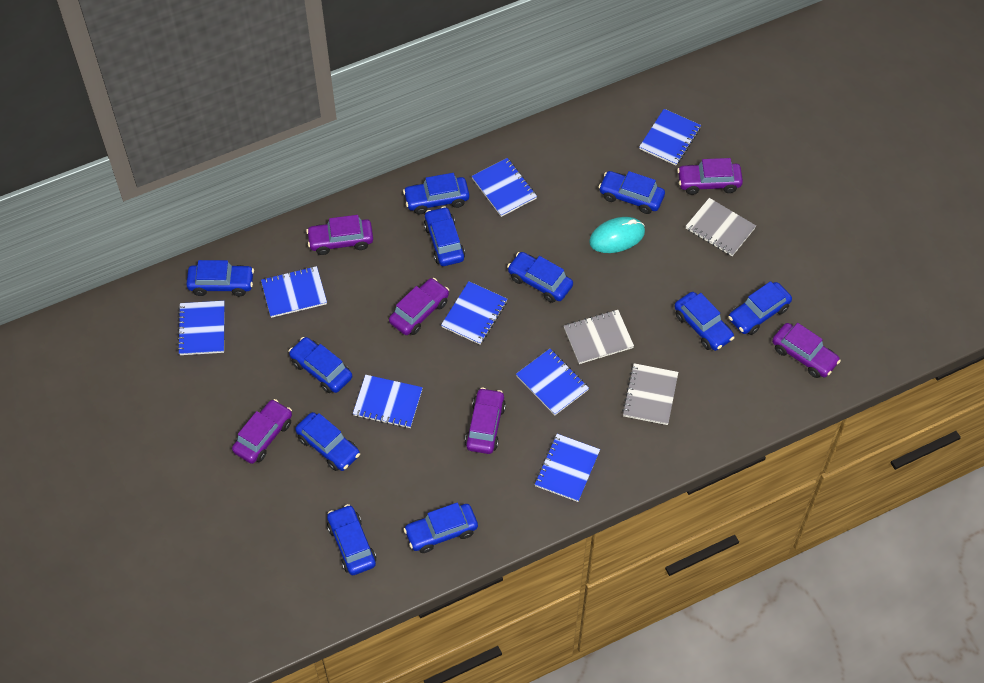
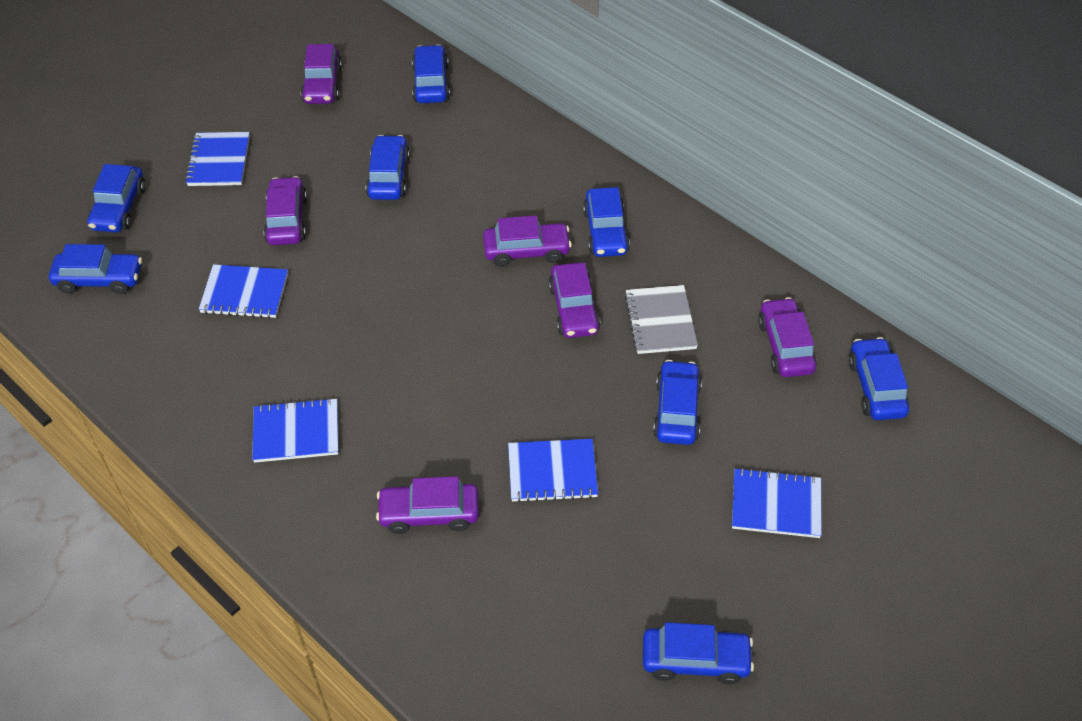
blue car: 11 -> 8
blue notebook: 8 -> 5
grey notebook: 3 -> 1
turquoise mouse: 1 -> 0

